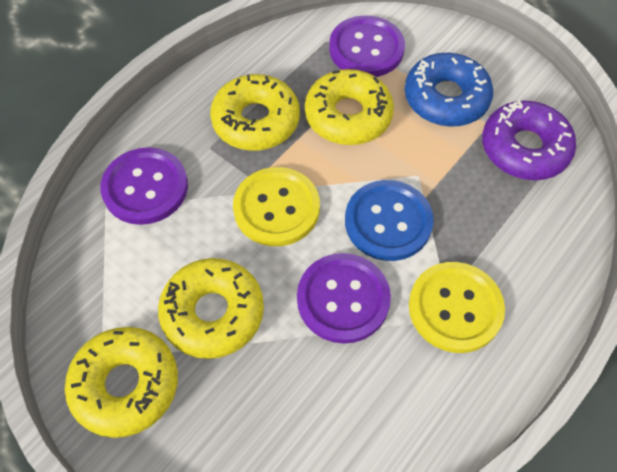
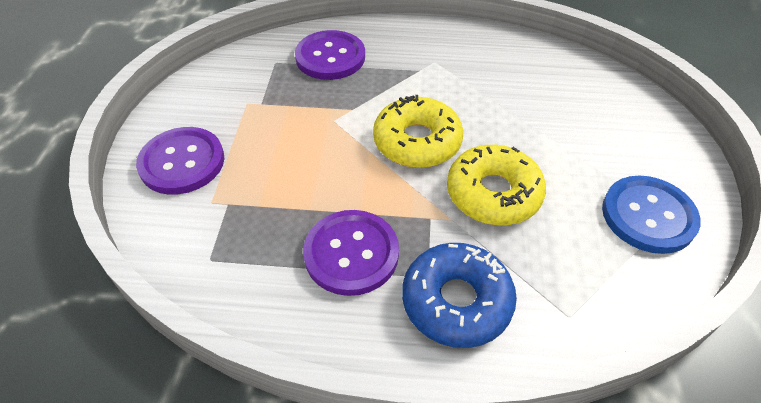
purple donut: 1 -> 0
yellow button: 2 -> 0
yellow donut: 4 -> 2

